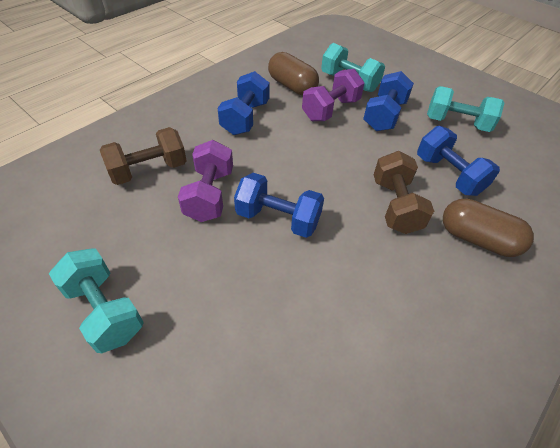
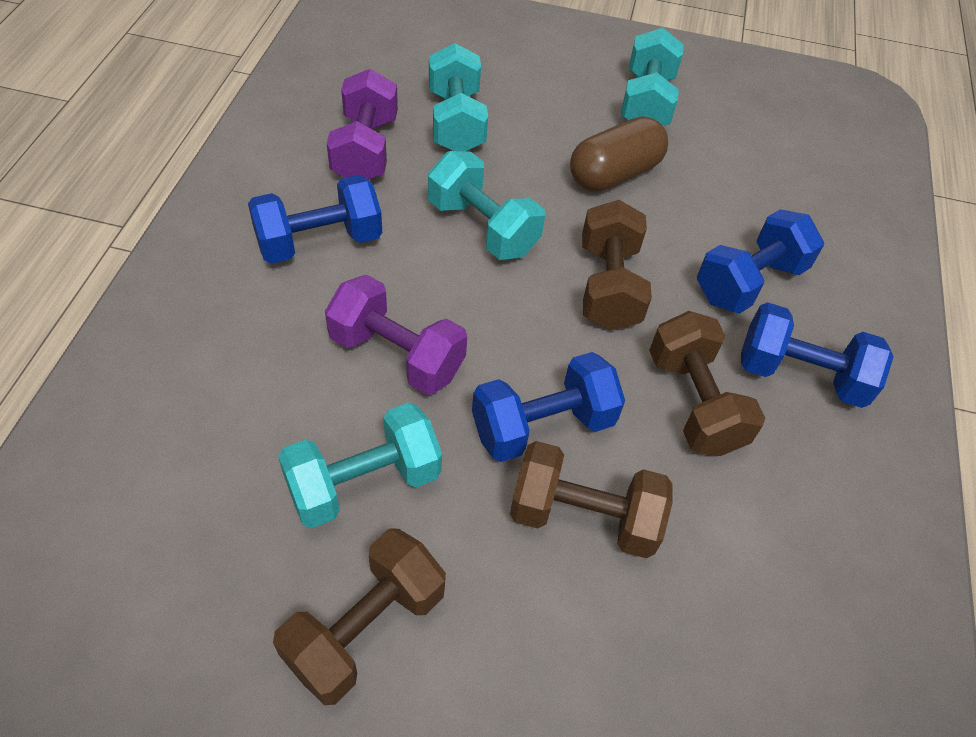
brown capsule: 2 -> 1
brown dumbbell: 2 -> 4
turquoise dumbbell: 3 -> 4

